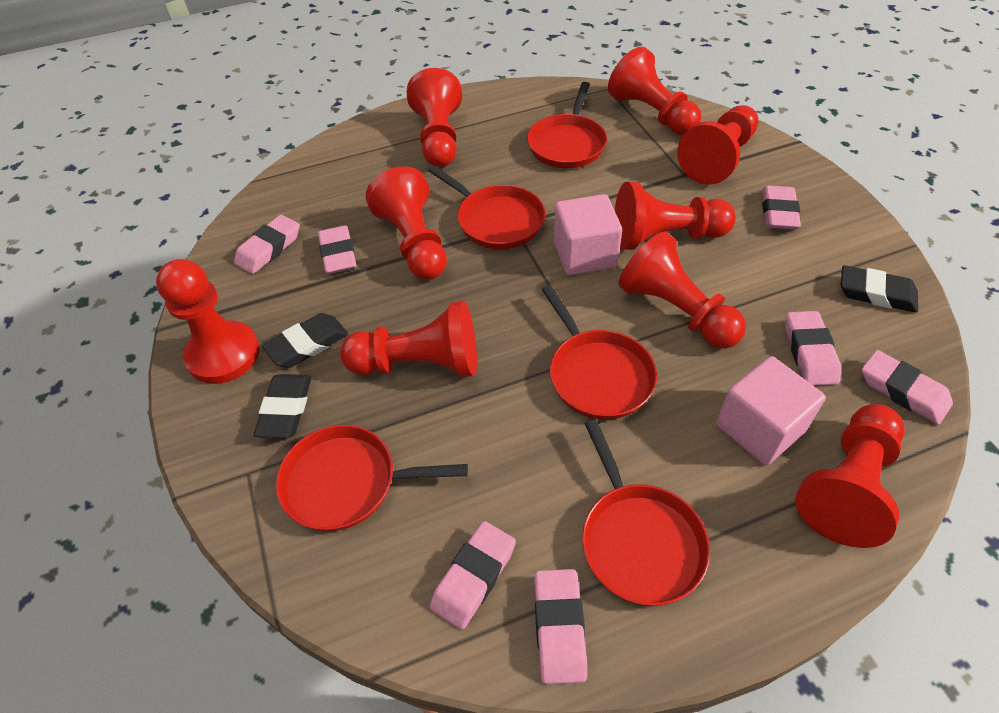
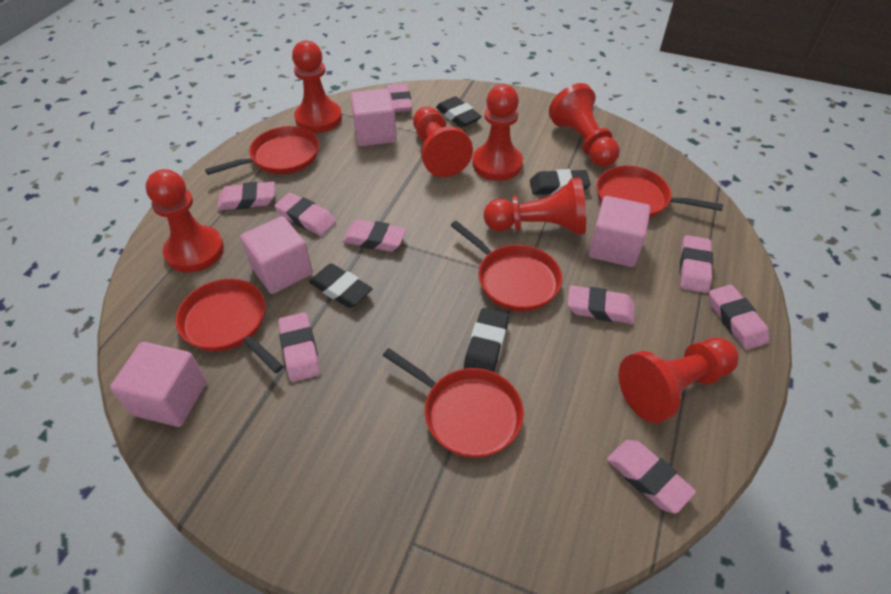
black eraser: 3 -> 4
pink cube: 2 -> 4
pink eraser: 7 -> 9
red pawn: 9 -> 7

